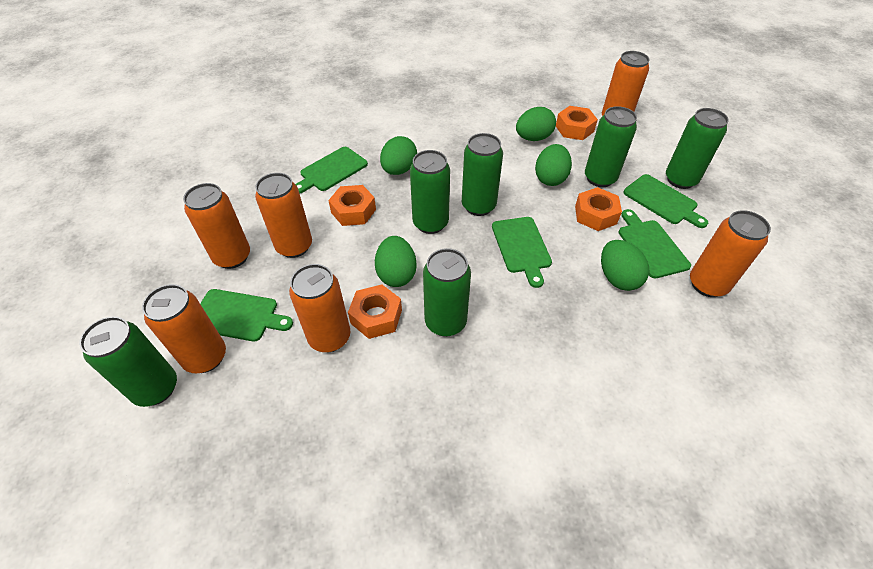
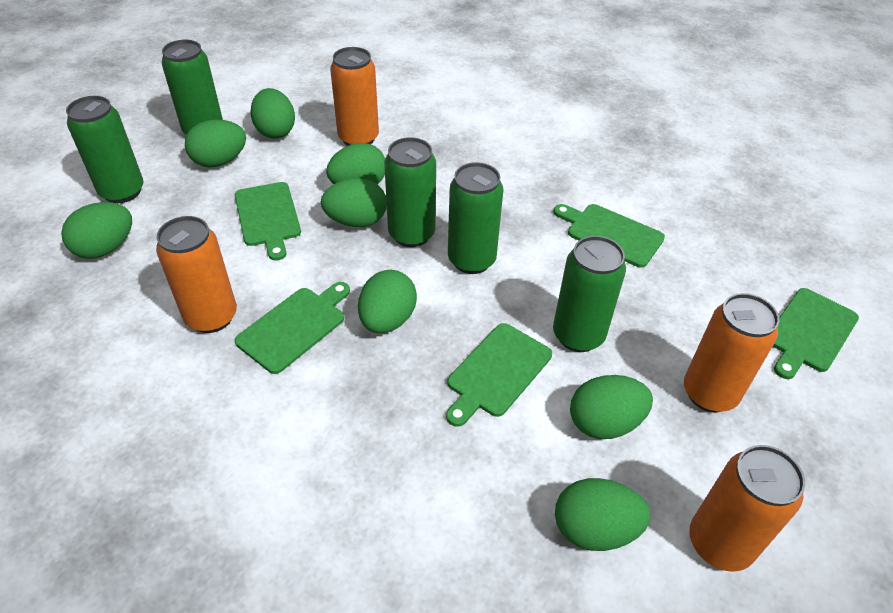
green can: 6 -> 5
green egg: 5 -> 8
orange can: 6 -> 4
orange nut: 4 -> 0

